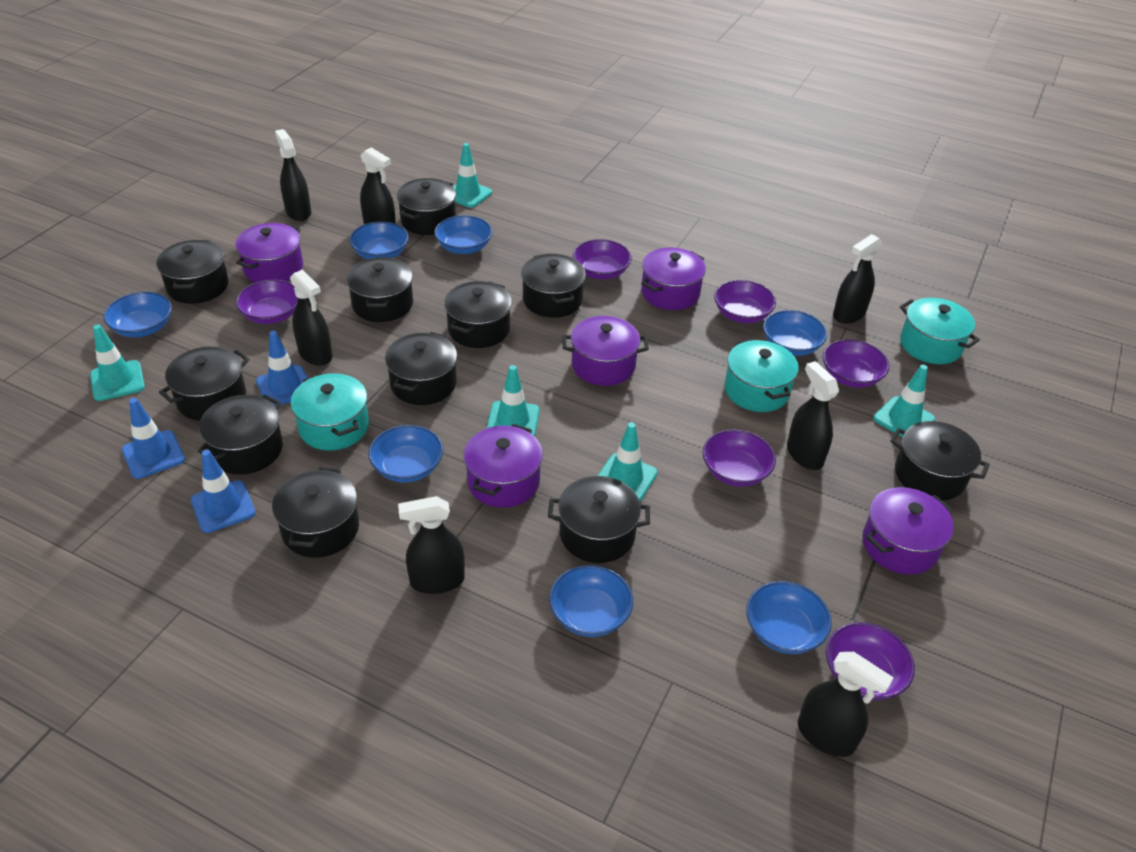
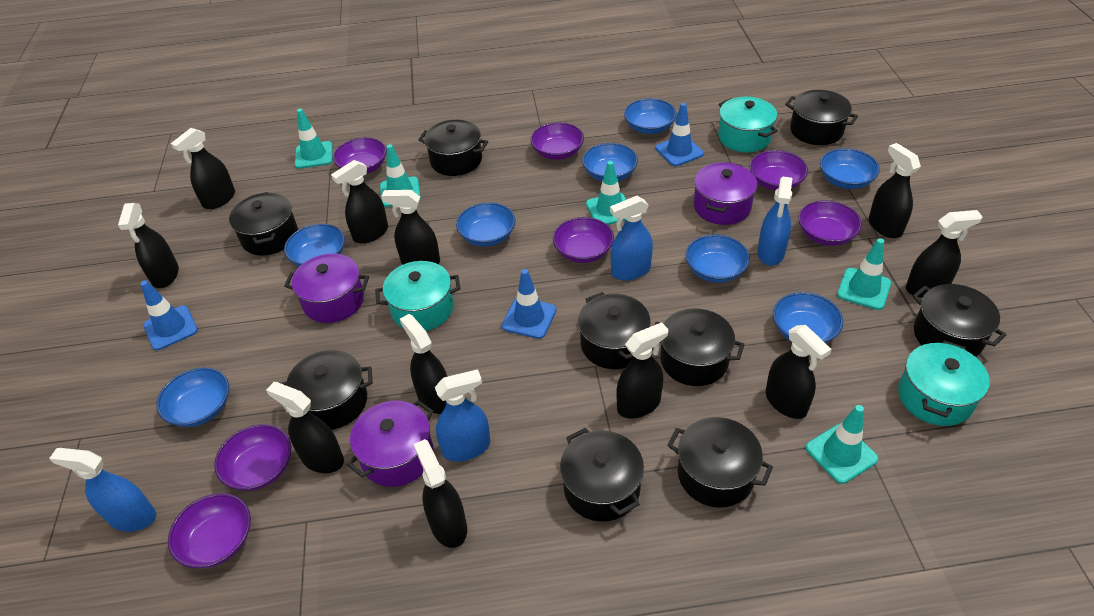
black pot: 11 -> 9
black spray bottle: 7 -> 11
blue bowl: 7 -> 8
blue spray bottle: 0 -> 4
purple bowl: 6 -> 7
purple pot: 5 -> 3

